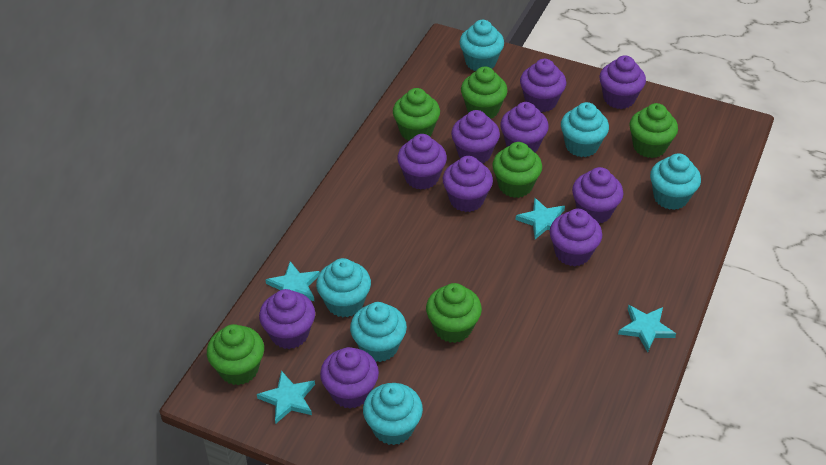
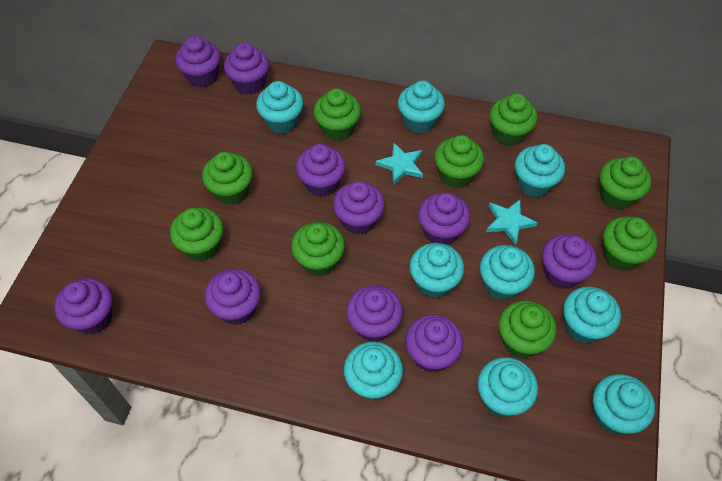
green cupcake: 6 -> 9
turquoise cupcake: 6 -> 9
turquoise star: 4 -> 2

